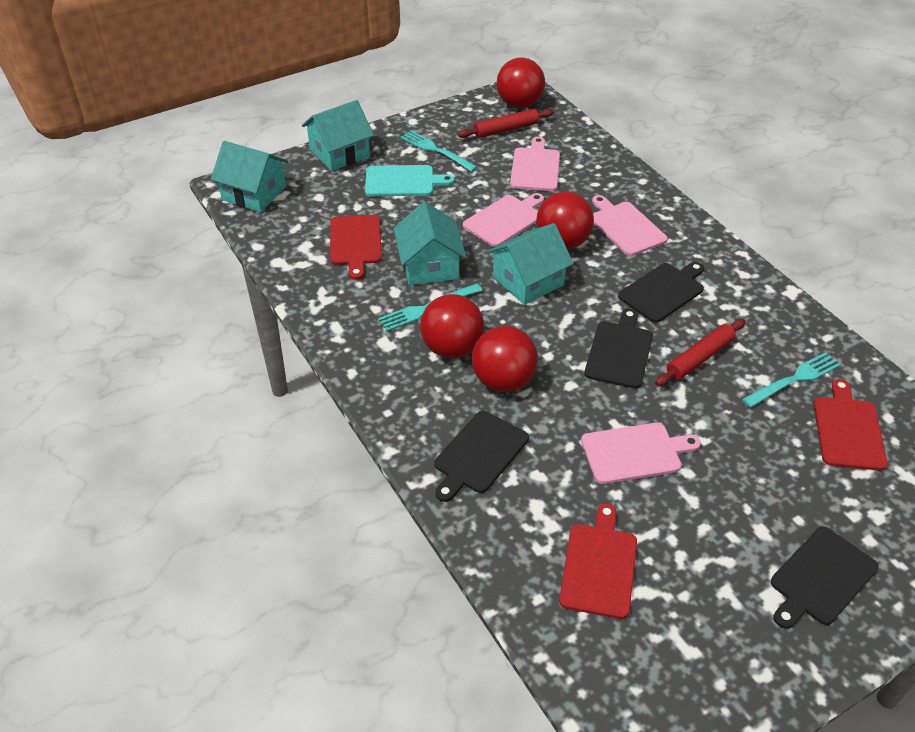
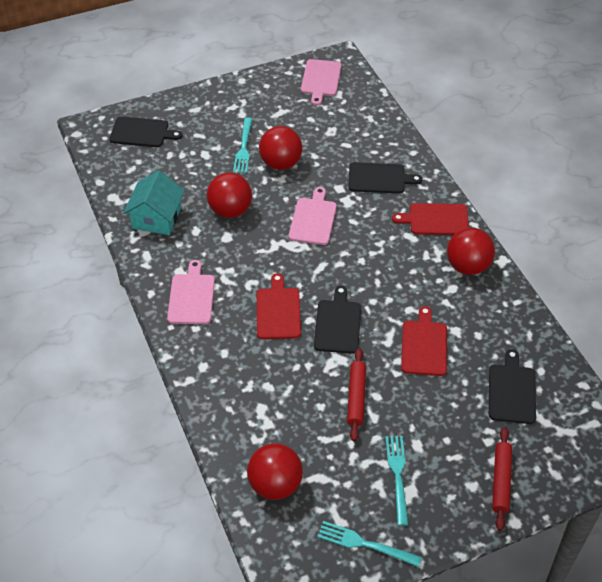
pink cutting board: 4 -> 3
turquoise cutting board: 1 -> 0
turquoise house: 4 -> 1

